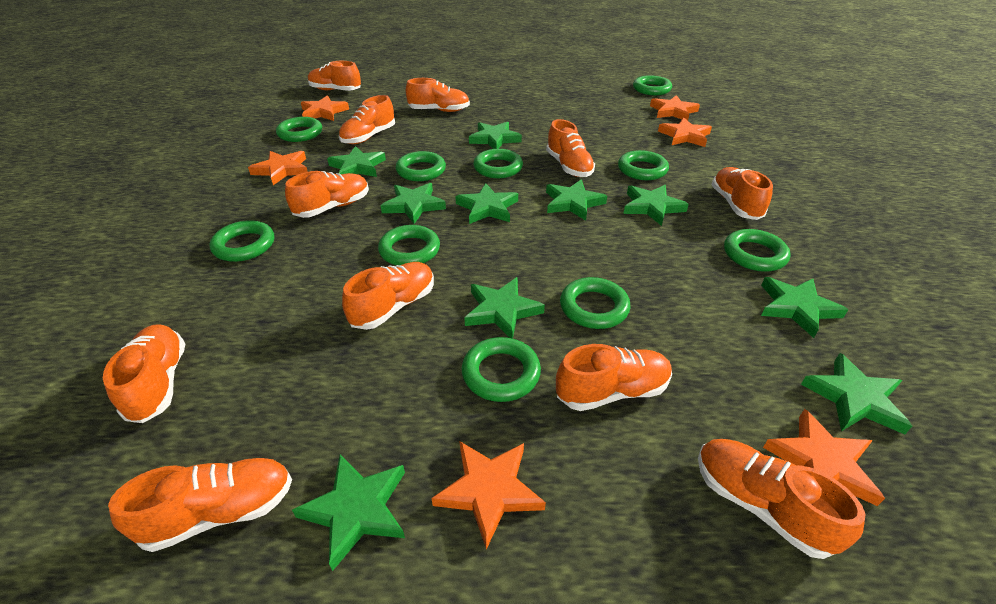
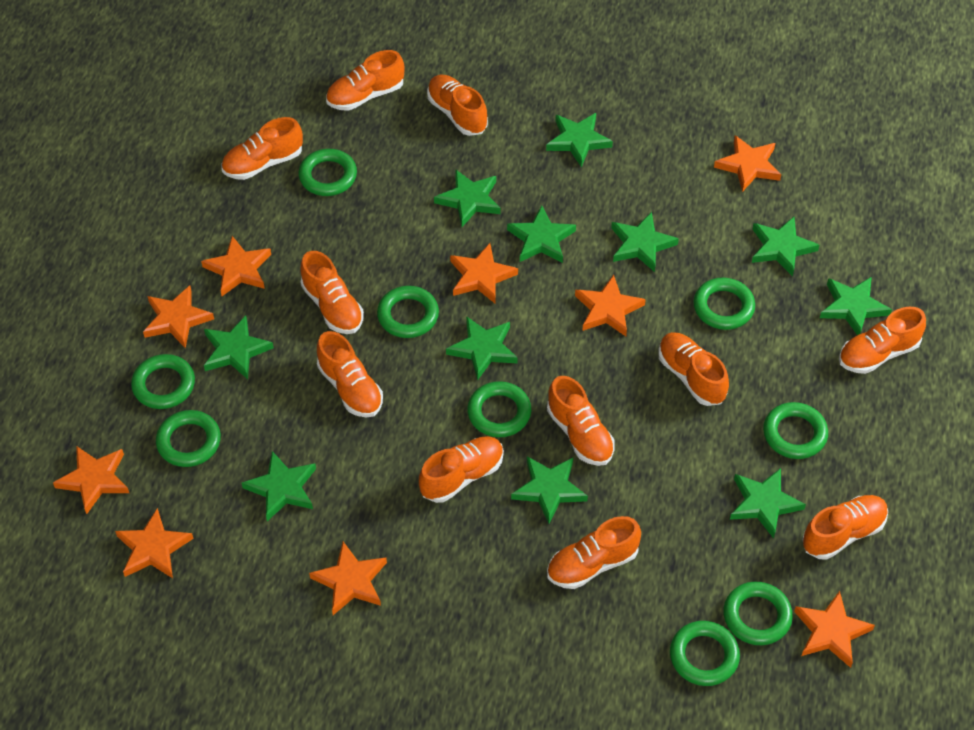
green ring: 10 -> 9
green star: 10 -> 11
orange star: 6 -> 9

